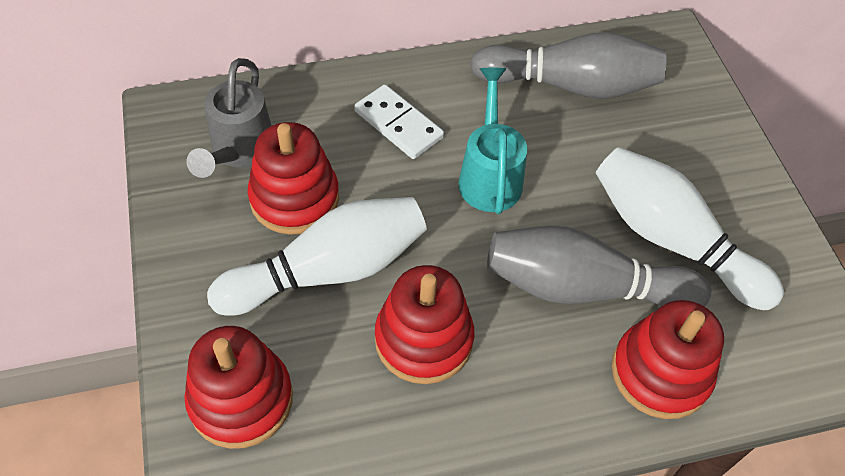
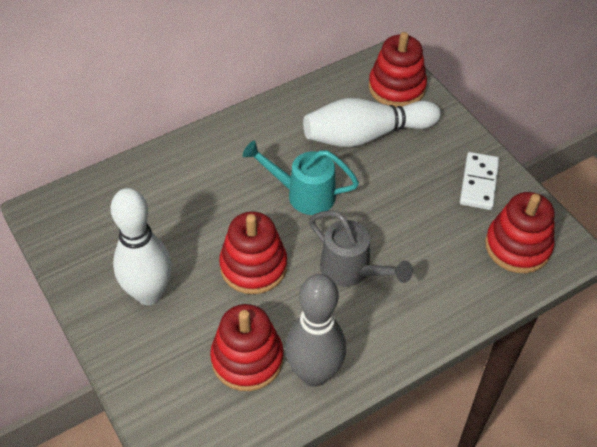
grey bowling pin: 2 -> 1

